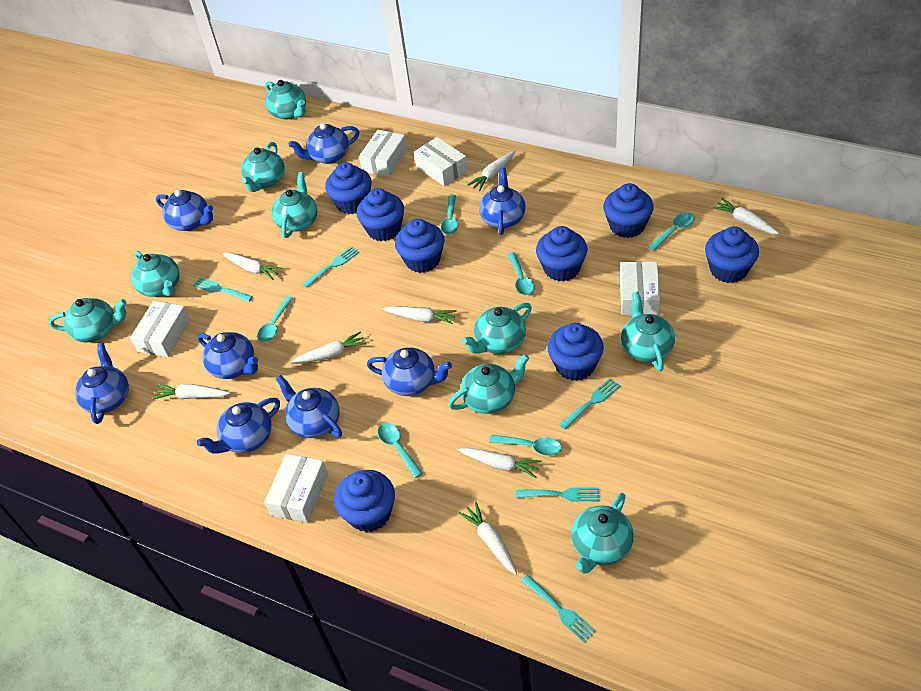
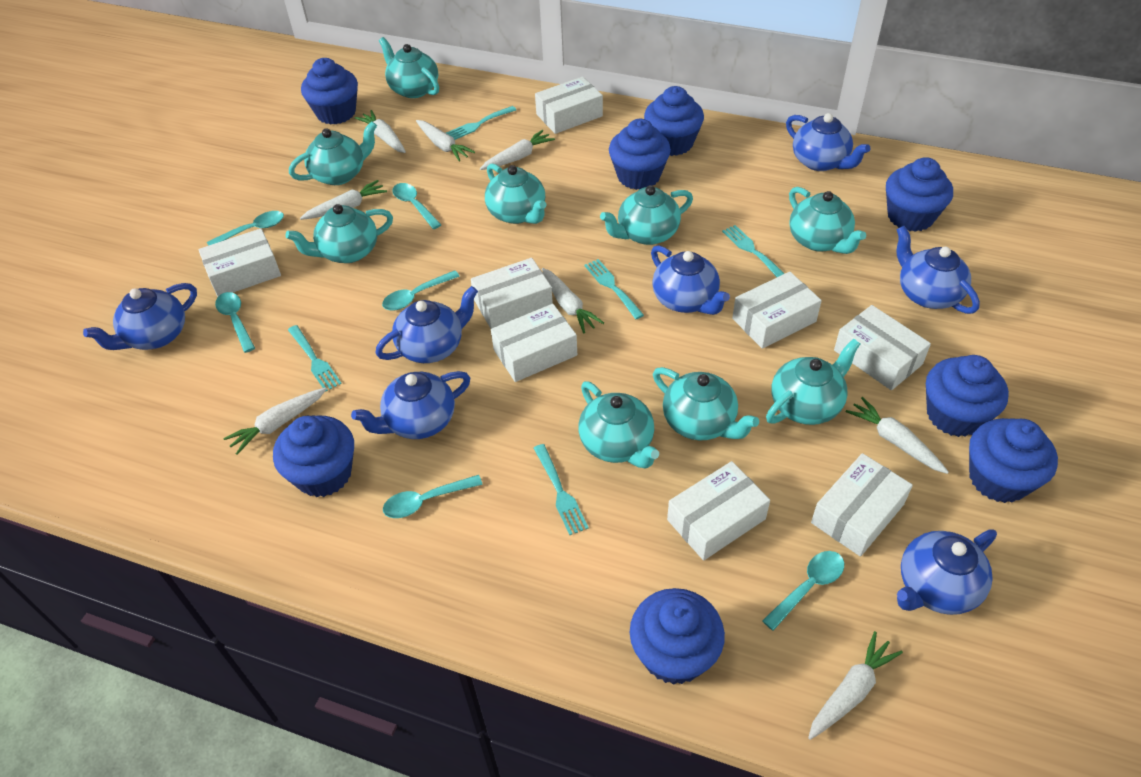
blue teapot: 8 -> 7
white box: 5 -> 8

